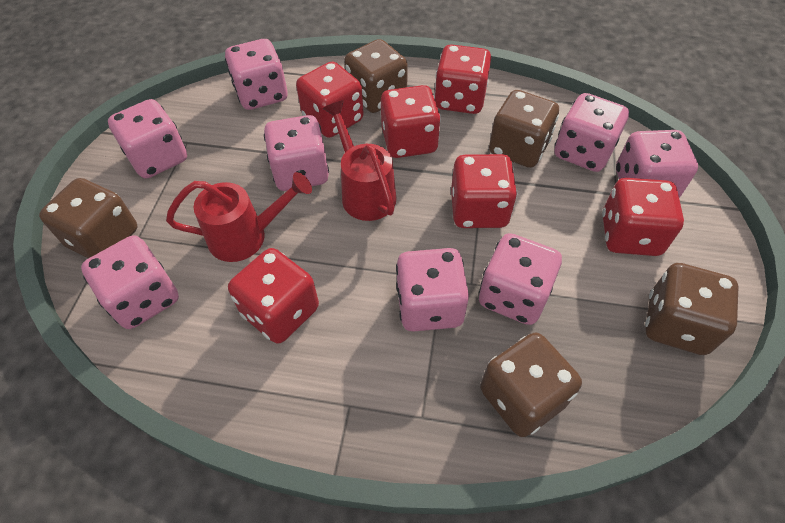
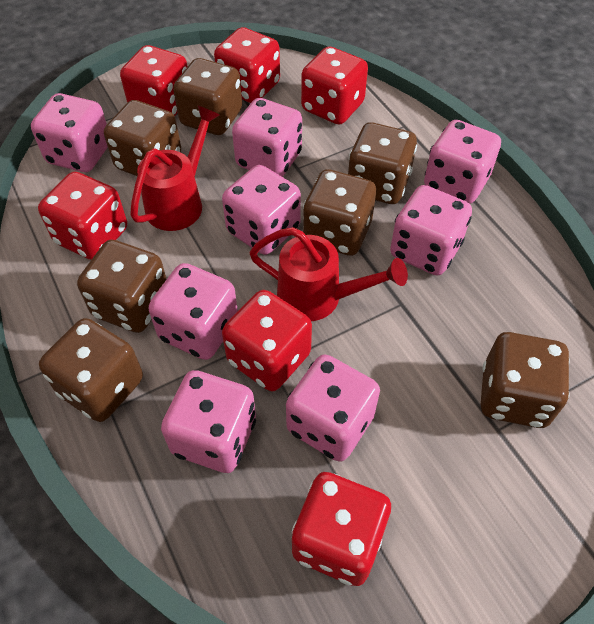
brown dice: 5 -> 7

